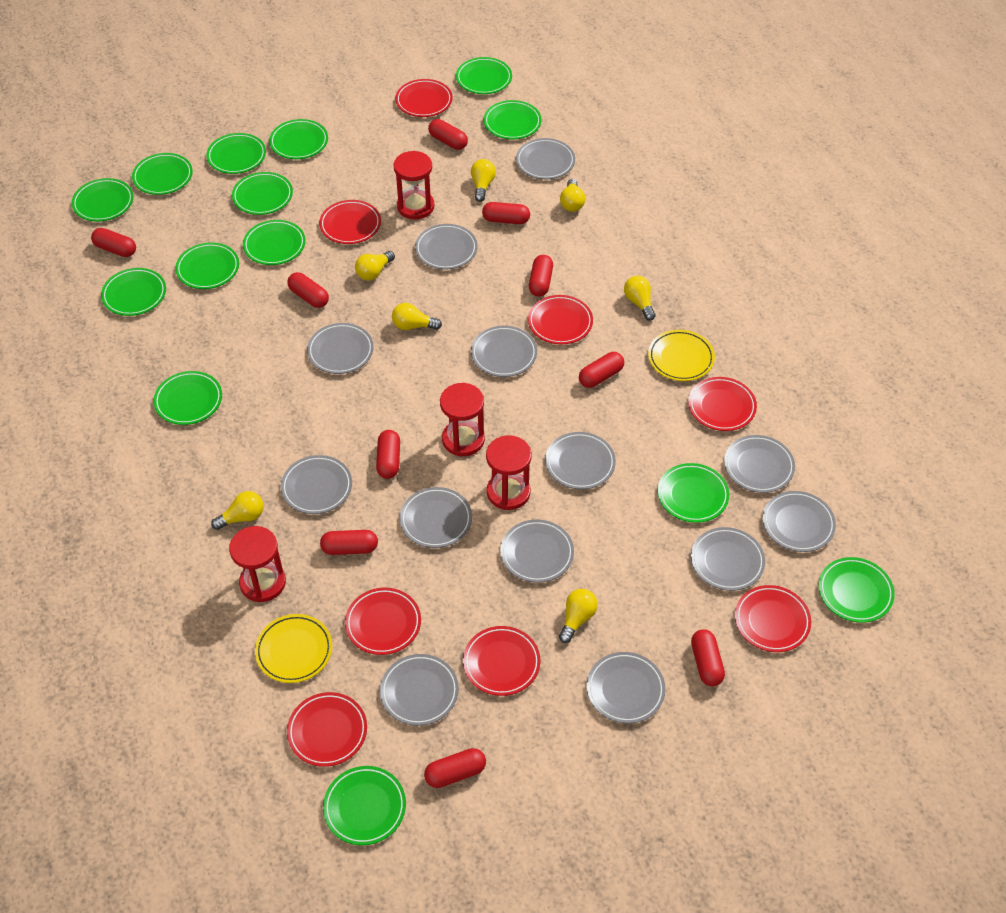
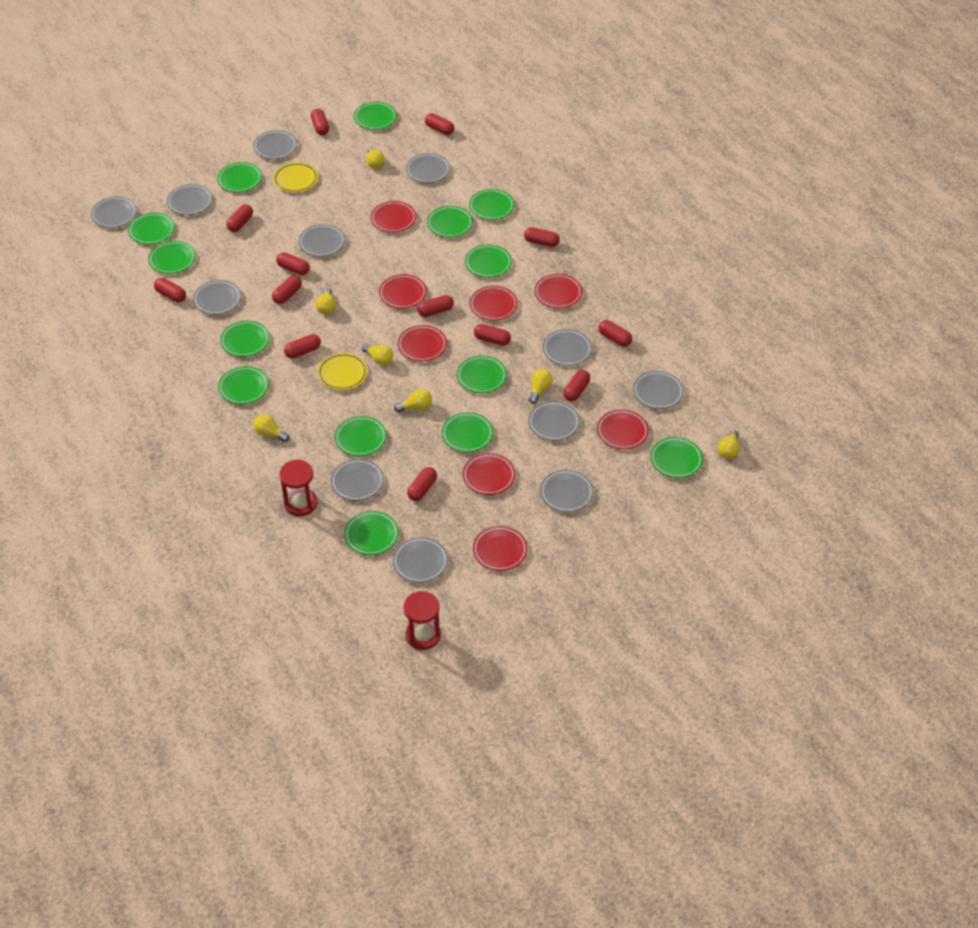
grey plate: 13 -> 12
red capsule: 10 -> 13
red hourglass: 4 -> 2

